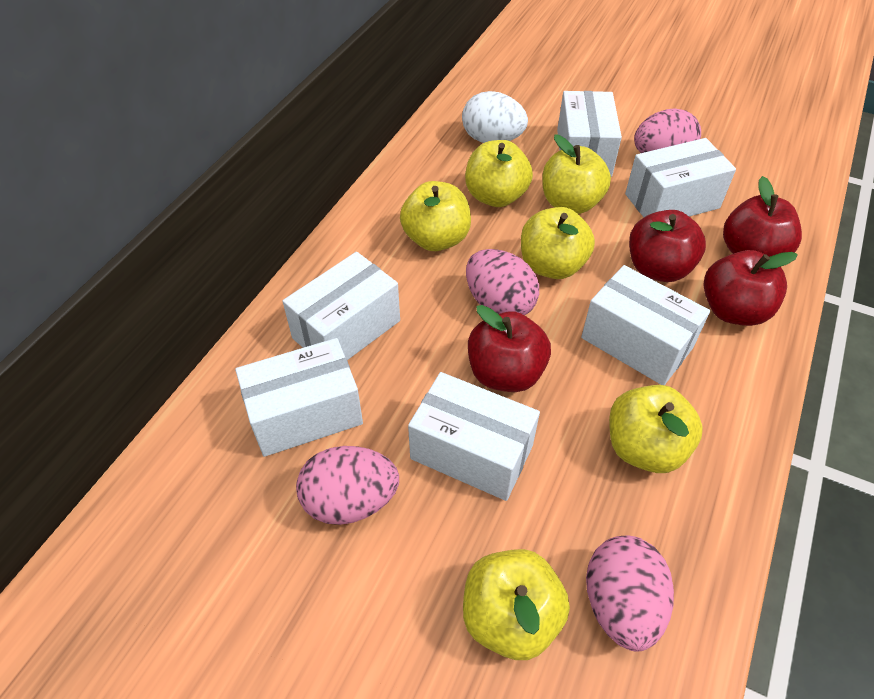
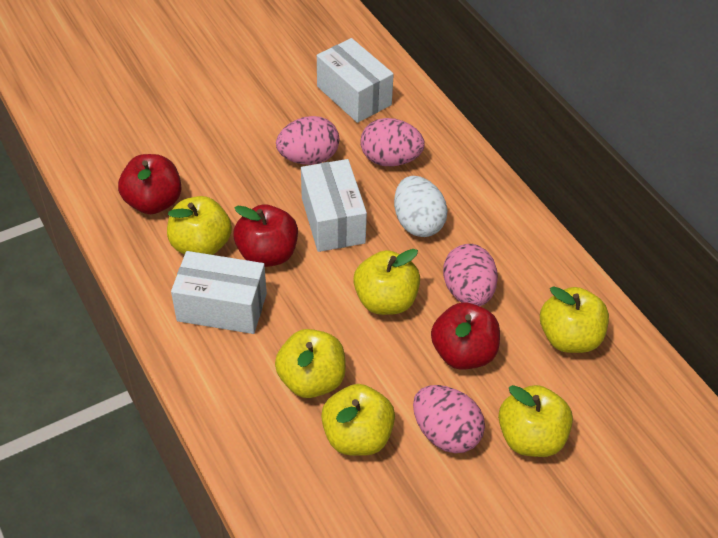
red apple: 4 -> 3
white box: 6 -> 3

